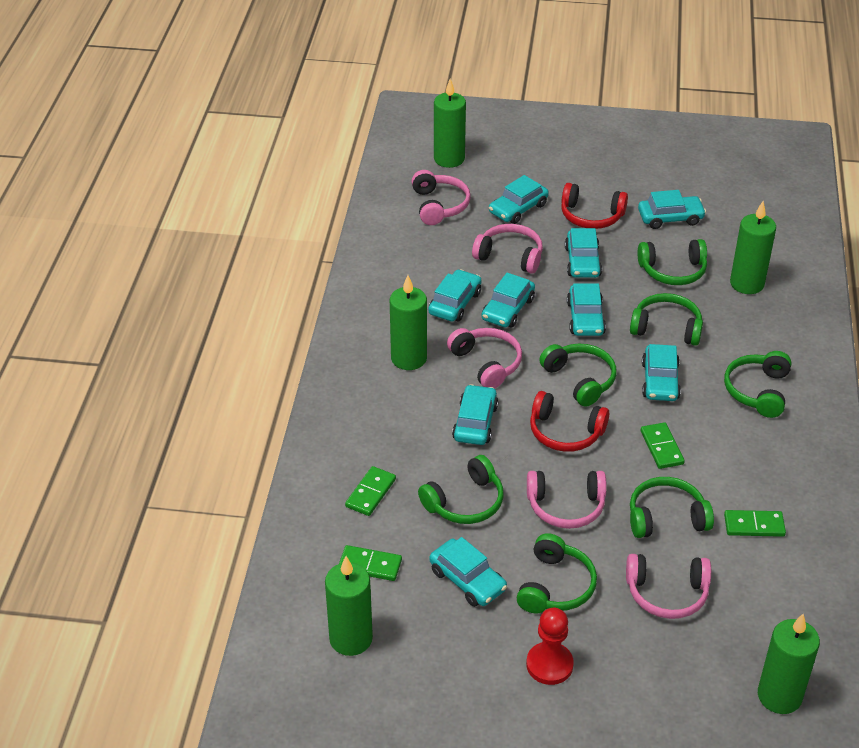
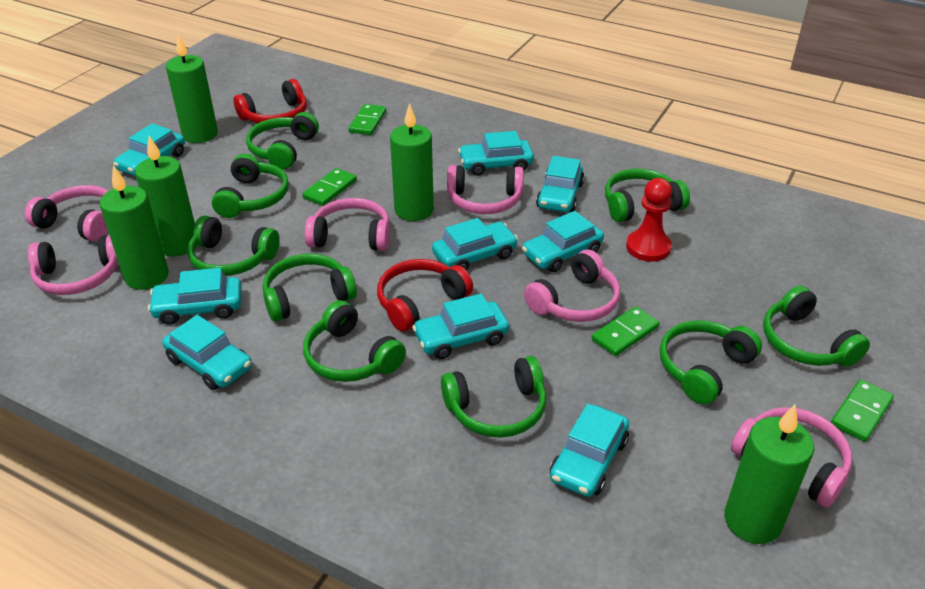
green headphones: 7 -> 9
pink headphones: 5 -> 6

